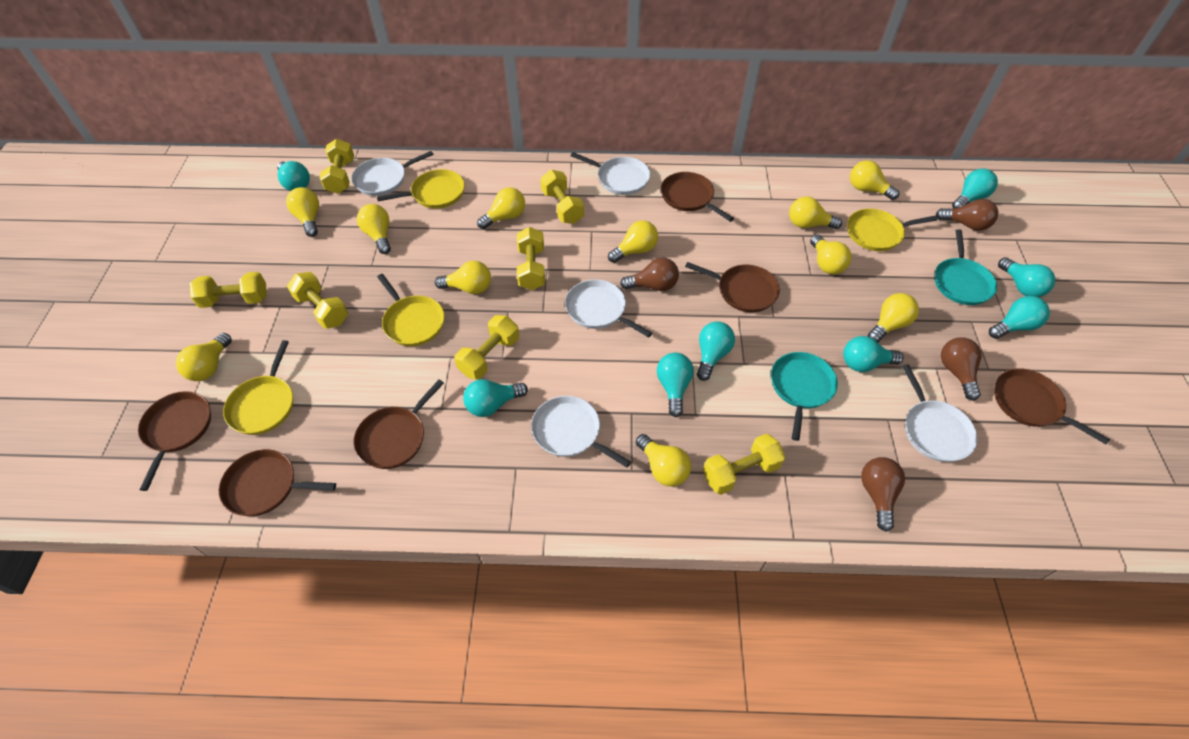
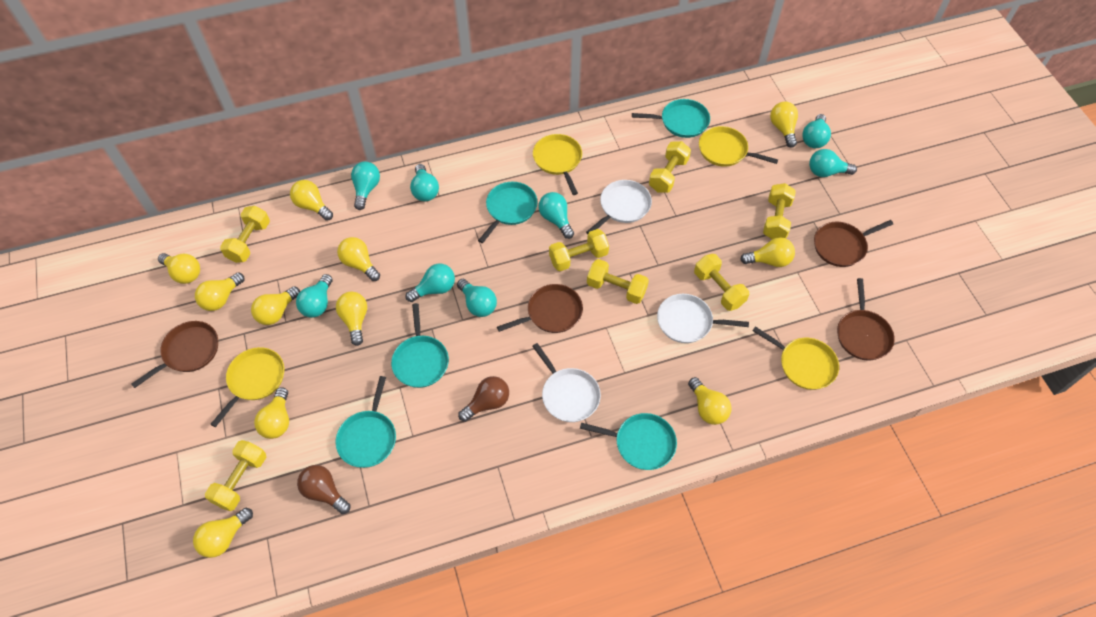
brown light bulb: 4 -> 2
brown pan: 6 -> 4
turquoise pan: 2 -> 5
white pan: 5 -> 3

